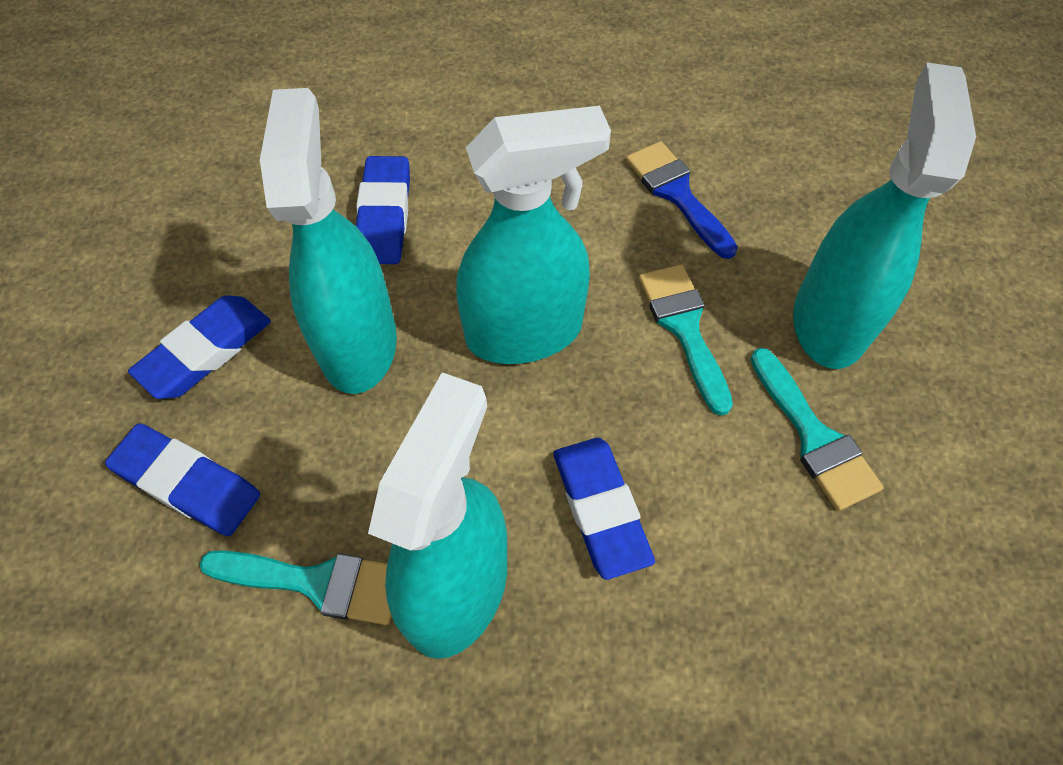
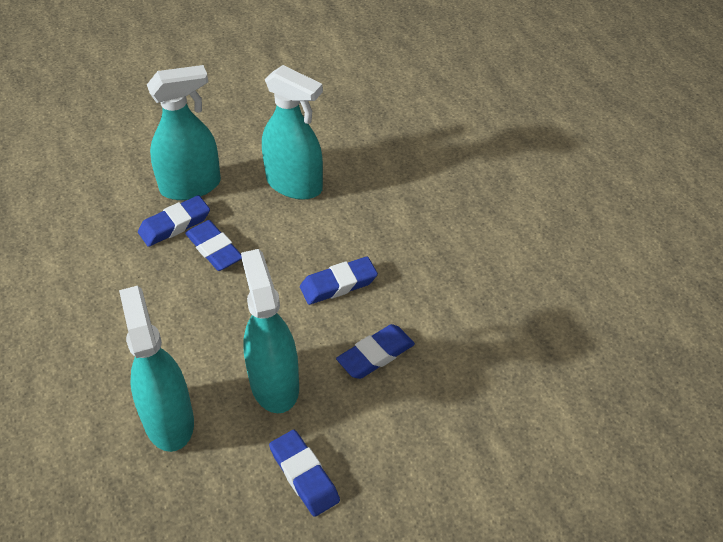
blue brush: 1 -> 0
blue eraser: 4 -> 5
turquoise brush: 3 -> 0

